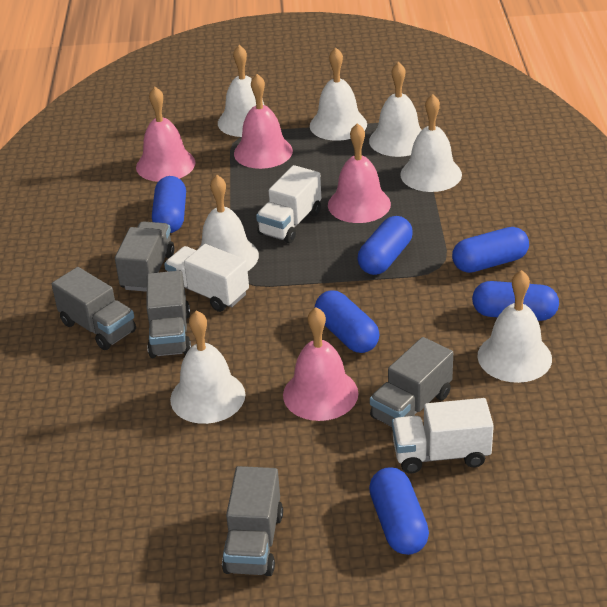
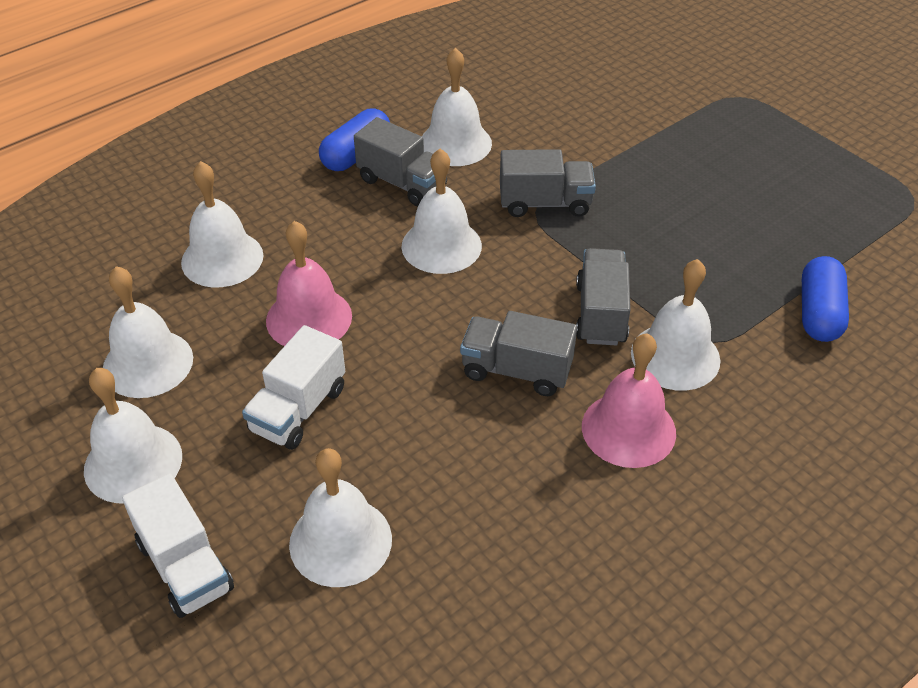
blue capsule: 6 -> 2
grey truck: 5 -> 4
pink bell: 4 -> 2
white truck: 3 -> 2

